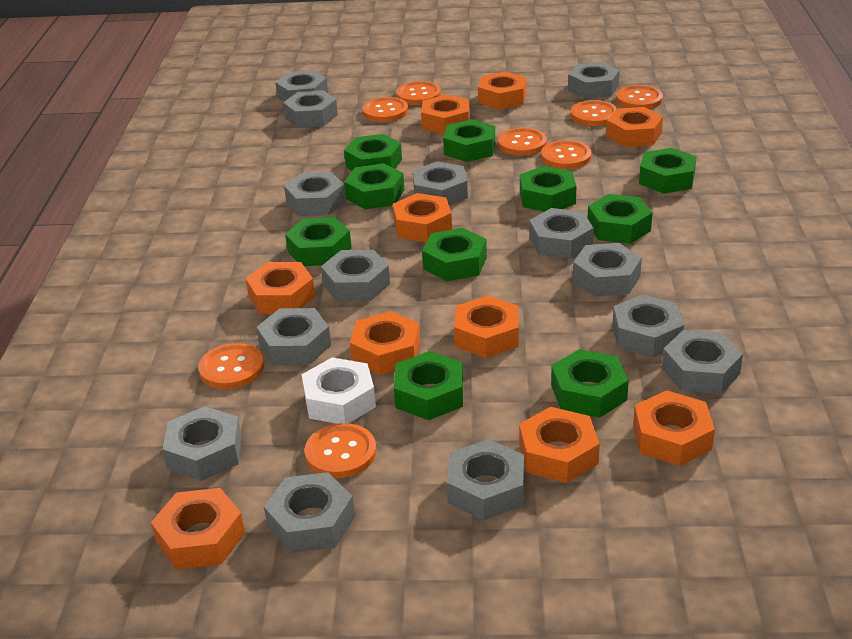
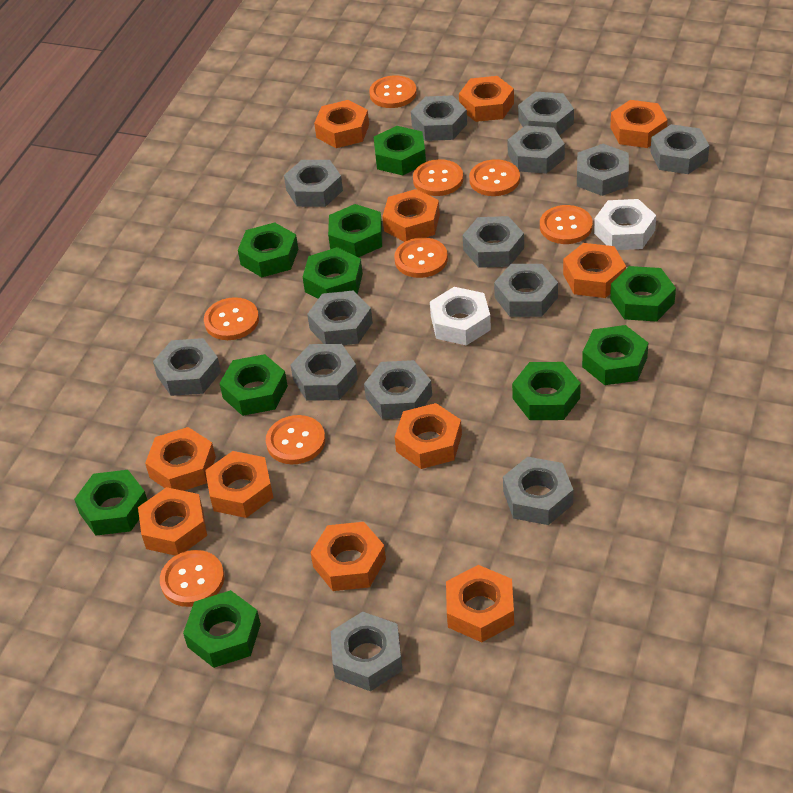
orange nut: 10 -> 11
white nut: 1 -> 2

